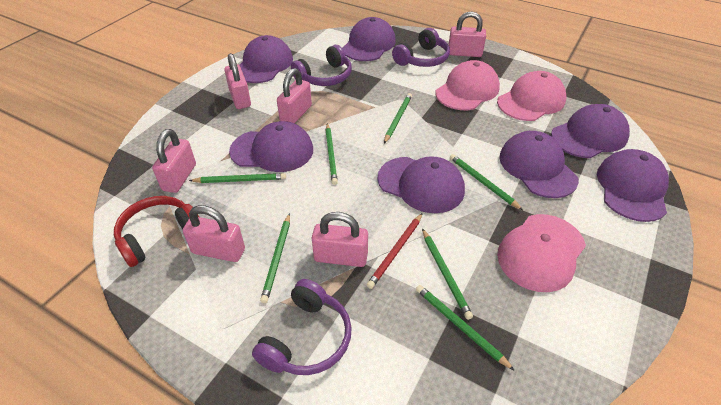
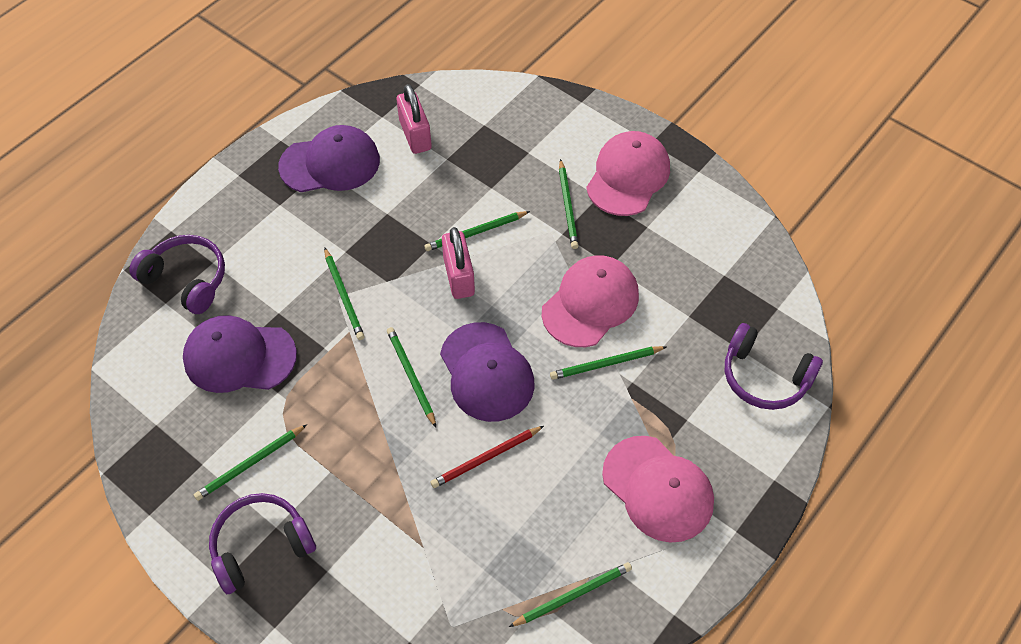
pink padlock: 6 -> 2
purple cap: 7 -> 3
red headphones: 1 -> 0

